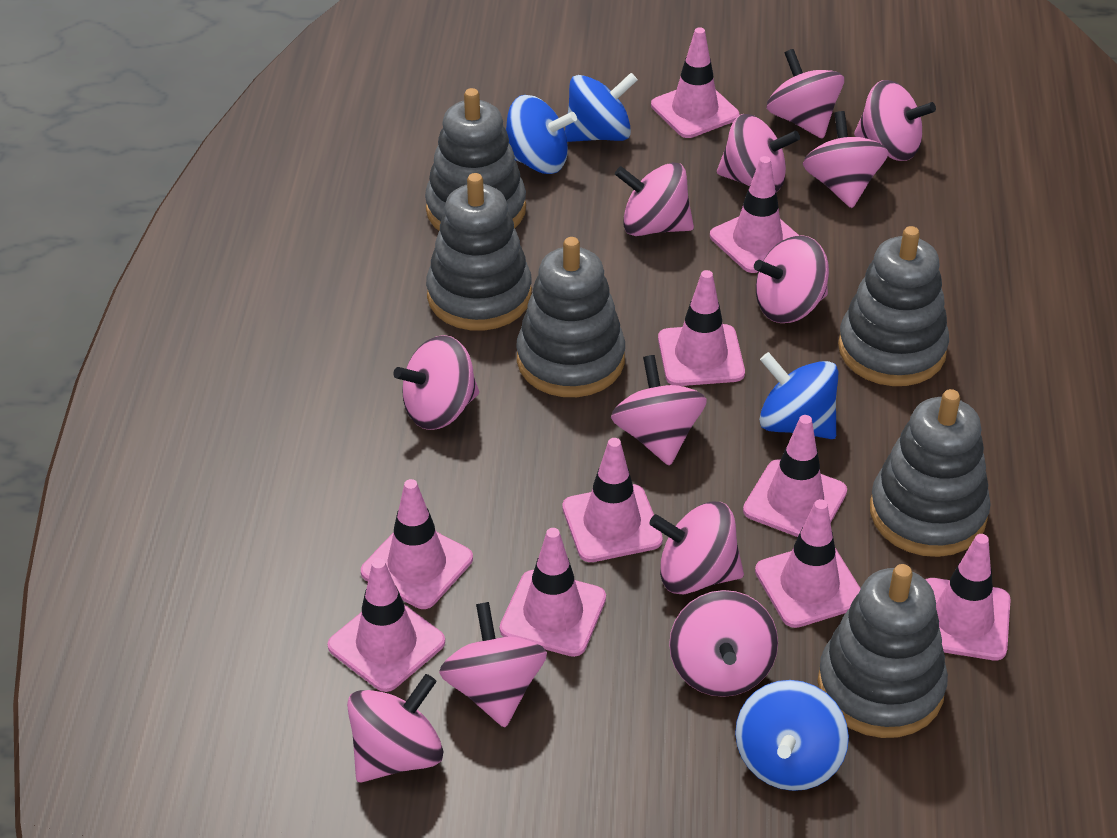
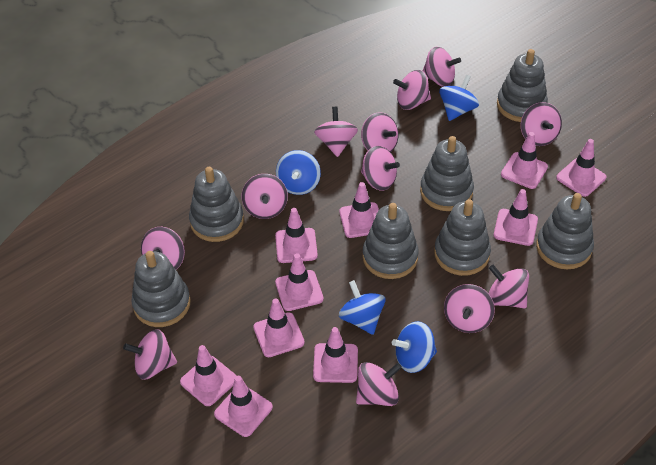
grey stacking toy: 6 -> 7

